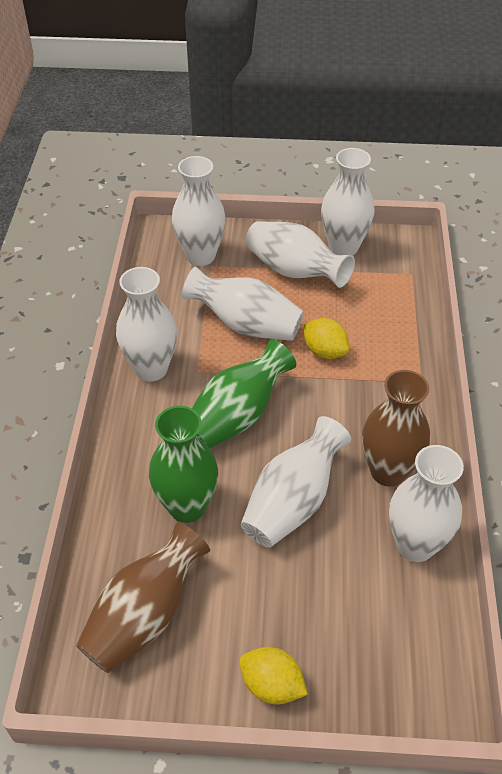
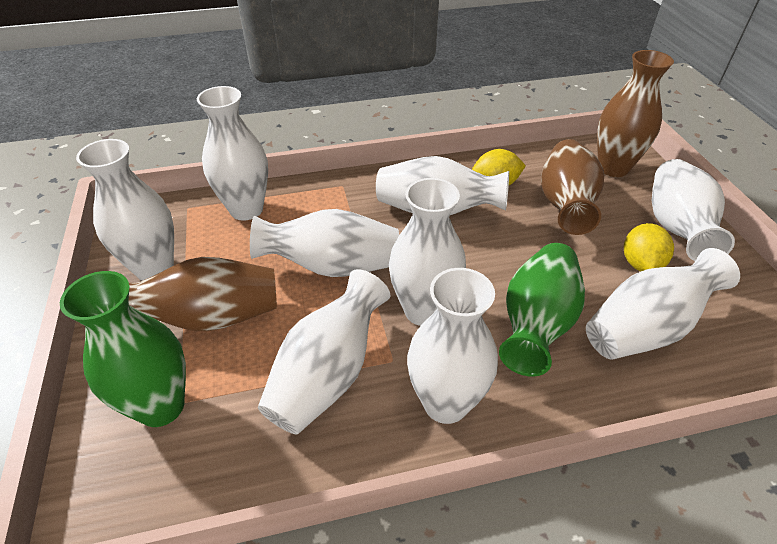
brown vase: 2 -> 3
white vase: 7 -> 9

